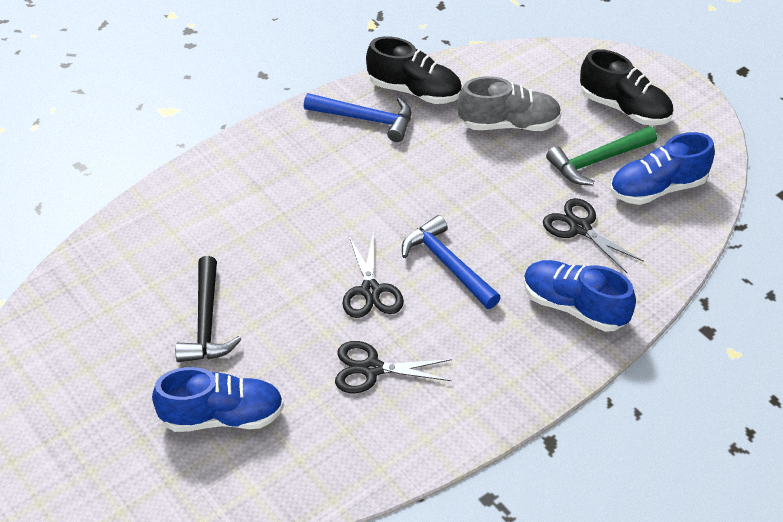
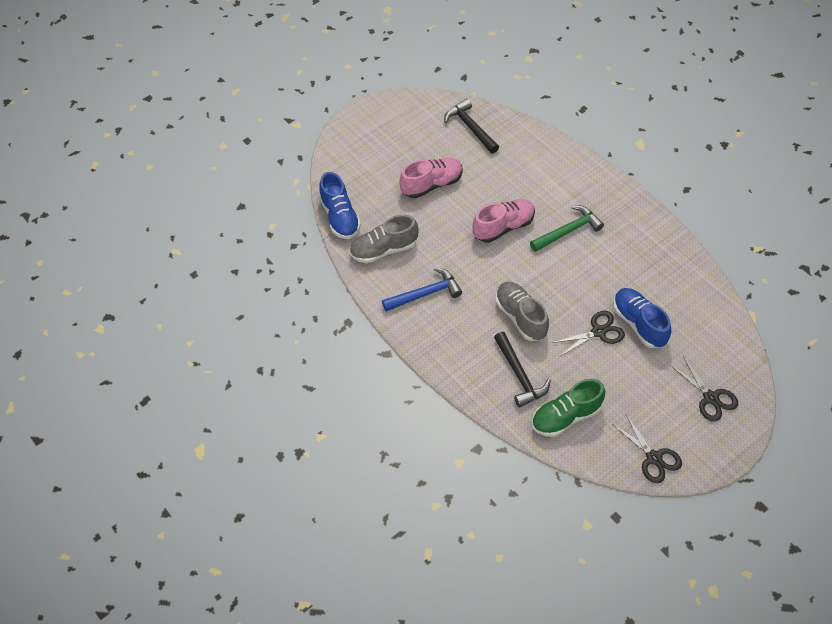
black hammer: 1 -> 2
black shoe: 2 -> 0
blue hammer: 2 -> 1
blue shoe: 3 -> 2
green shoe: 0 -> 1
grey shoe: 1 -> 2
pink shoe: 0 -> 2

